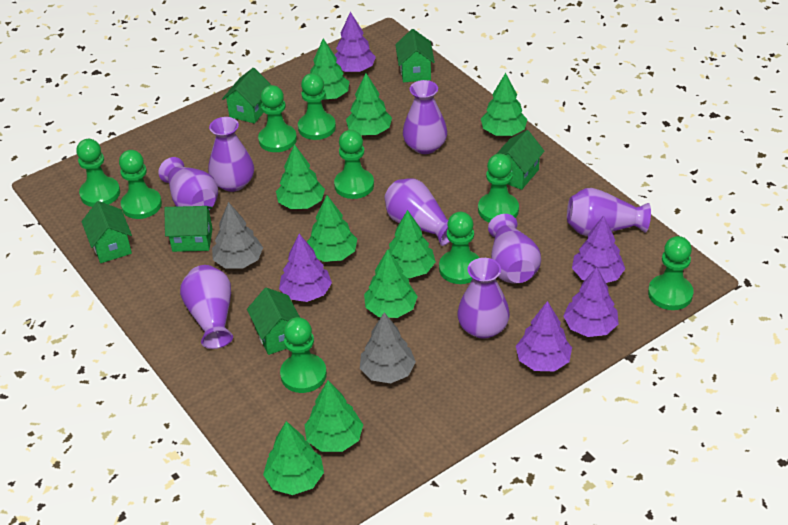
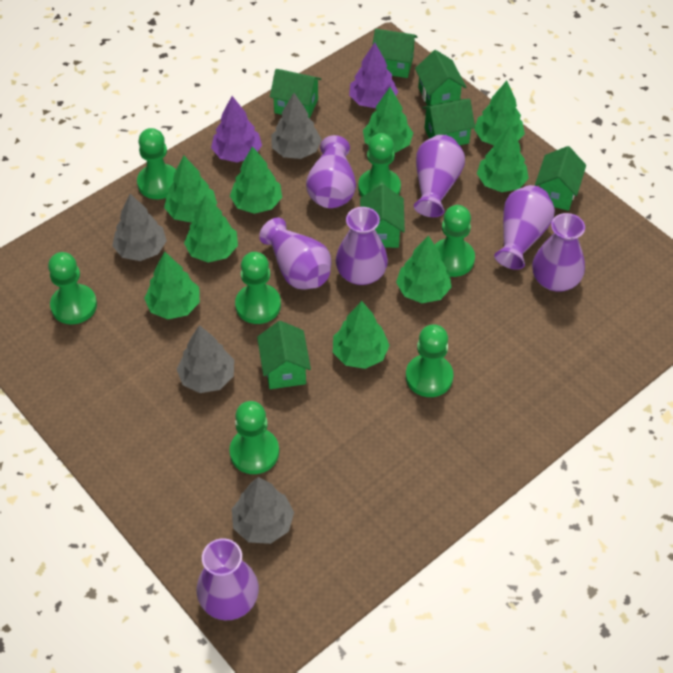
green house: 6 -> 7
green pawn: 9 -> 7
grey tree: 2 -> 4
purple tree: 5 -> 2
purple vase: 8 -> 7

